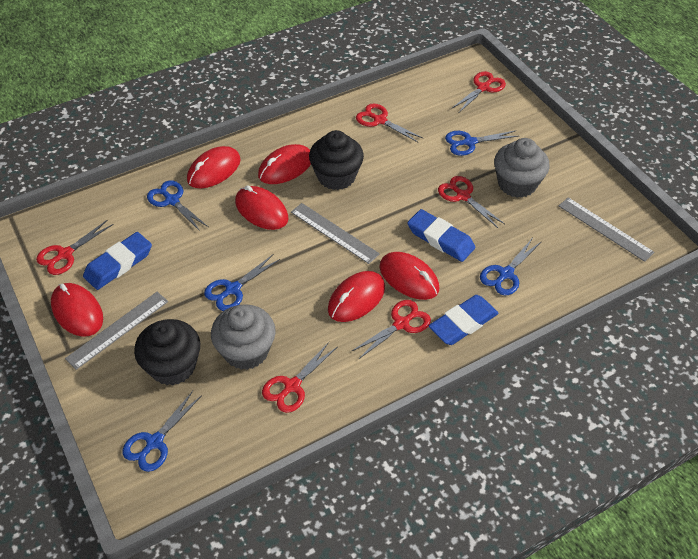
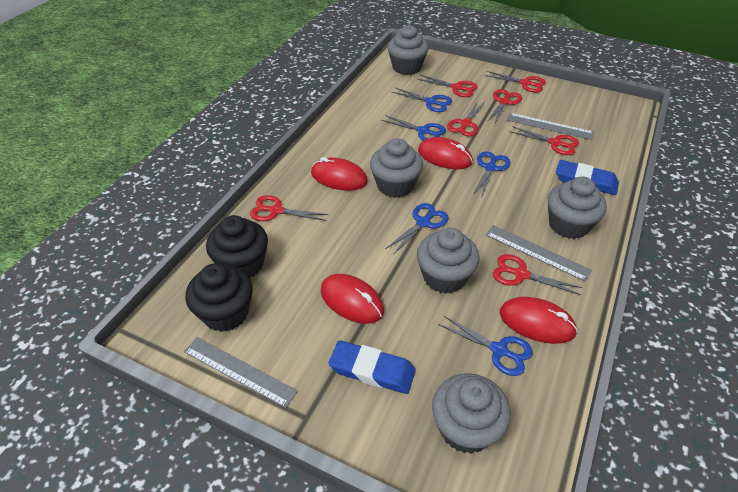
blue eraser: 3 -> 2
grey cupcake: 2 -> 5
red mouse: 6 -> 4
red scissors: 6 -> 7

